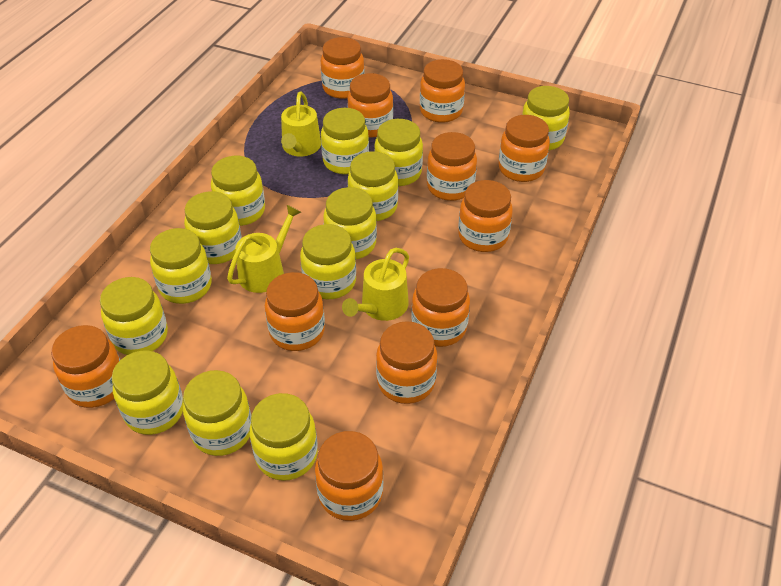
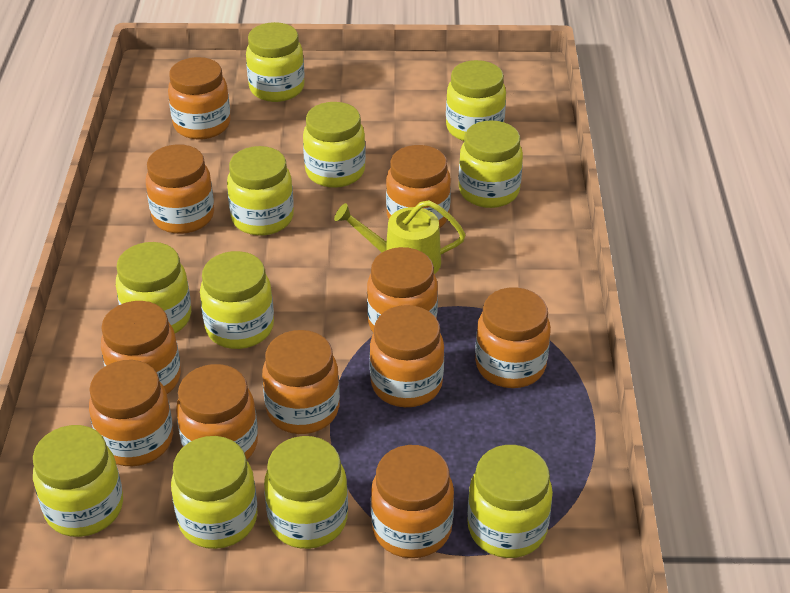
yellow jar: 13 -> 11
yellow watering can: 3 -> 1

